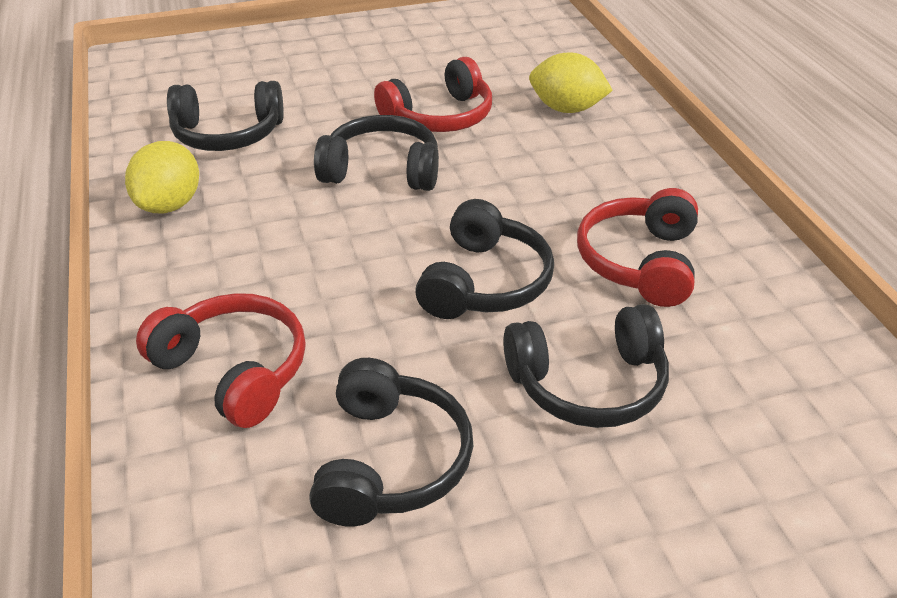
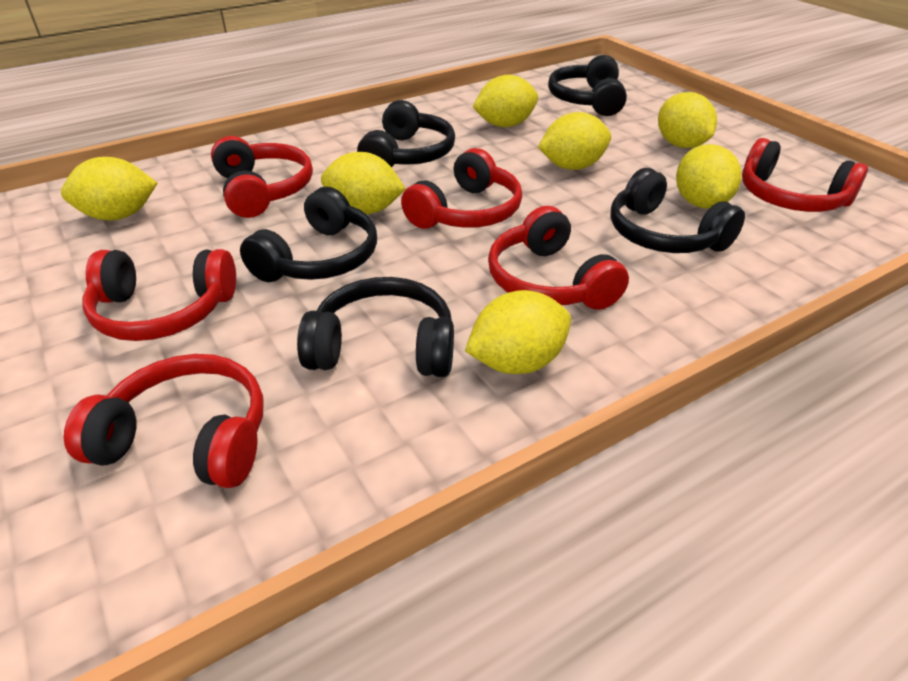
red headphones: 3 -> 6
yellow lemon: 2 -> 7

